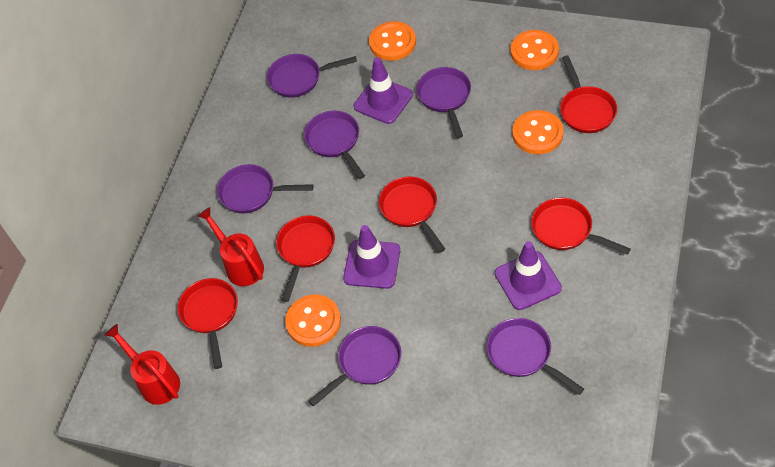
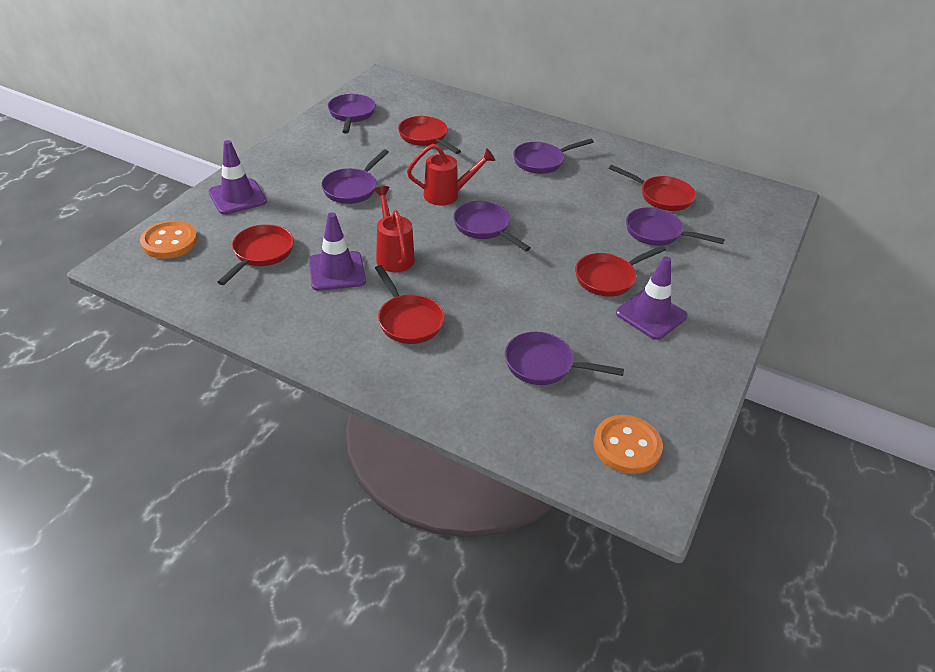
orange button: 4 -> 2

